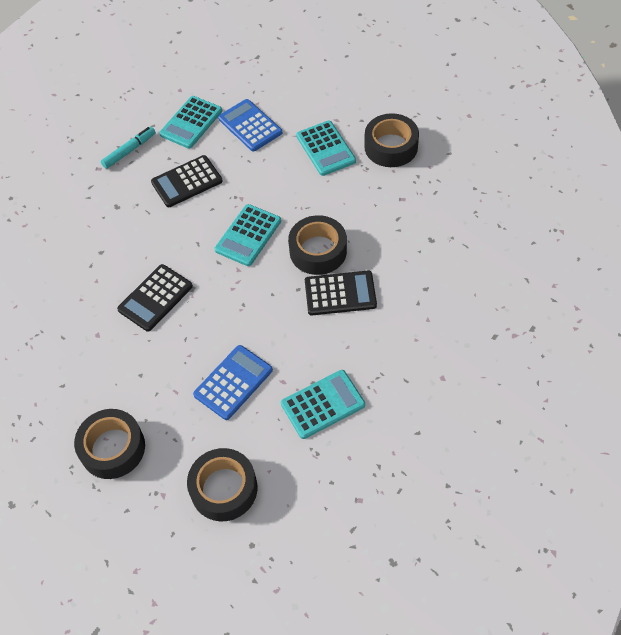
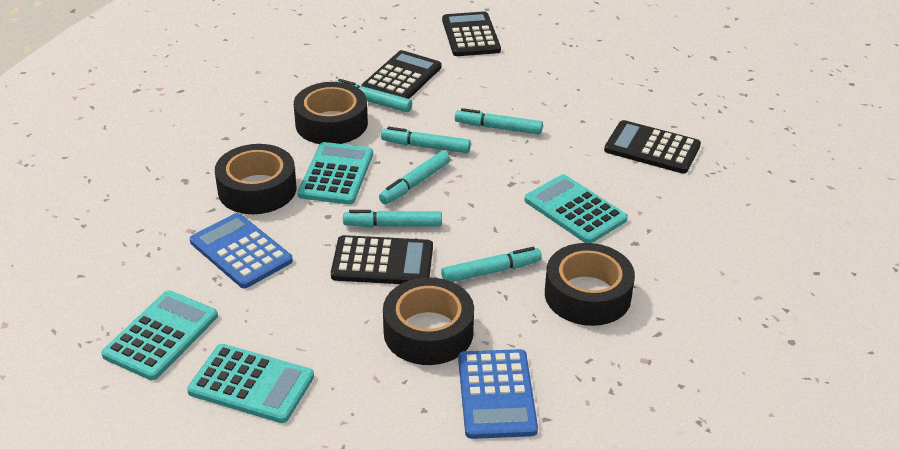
black calculator: 3 -> 4
turquoise marker: 1 -> 6

